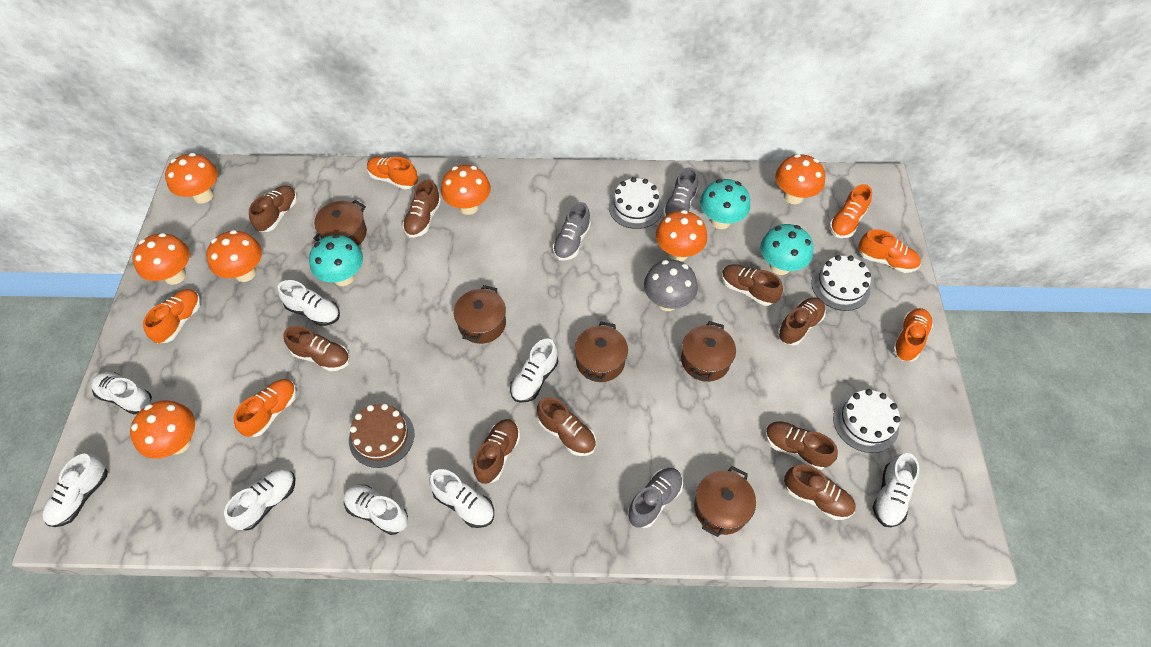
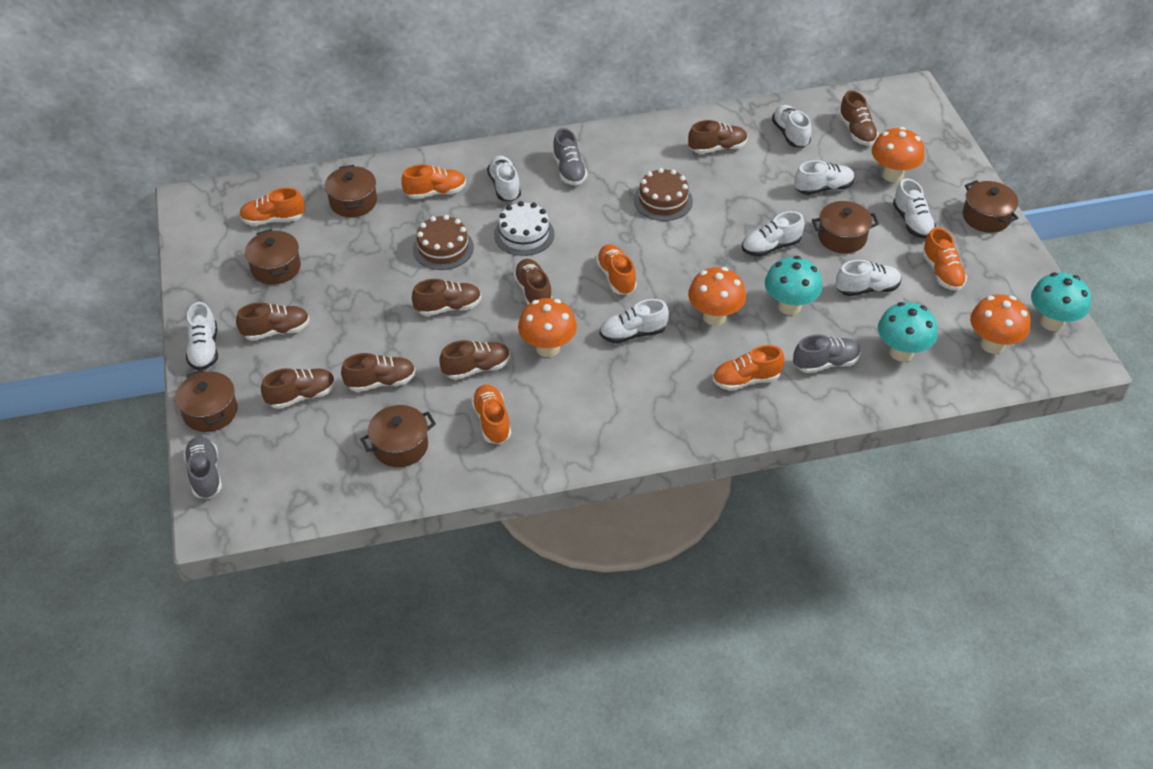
brown cake: 1 -> 2
brown pot: 5 -> 6
brown shoe: 9 -> 8
grey mushroom: 1 -> 0
orange mushroom: 7 -> 4
white cake: 3 -> 1

